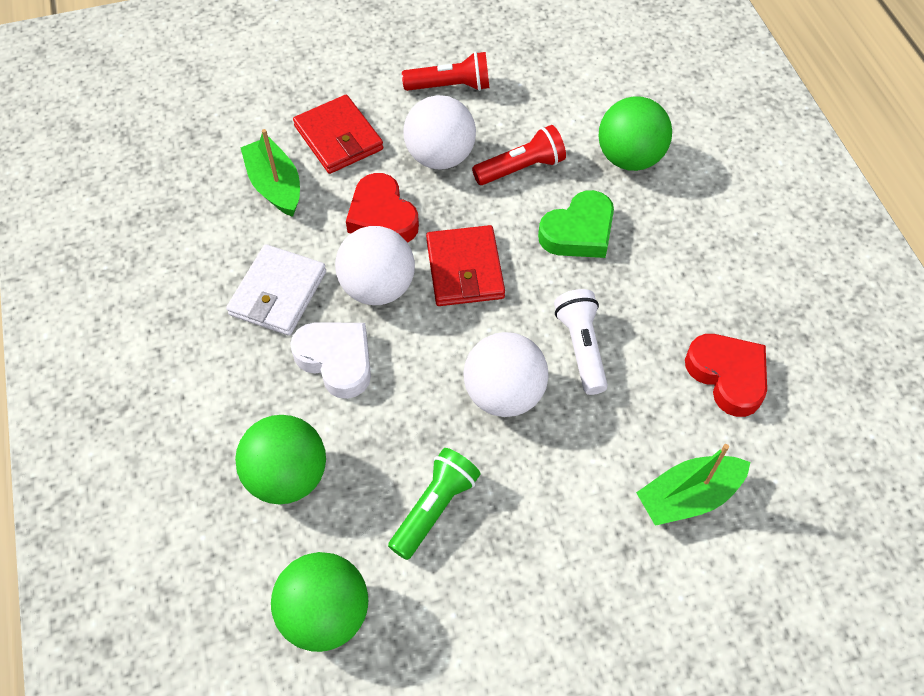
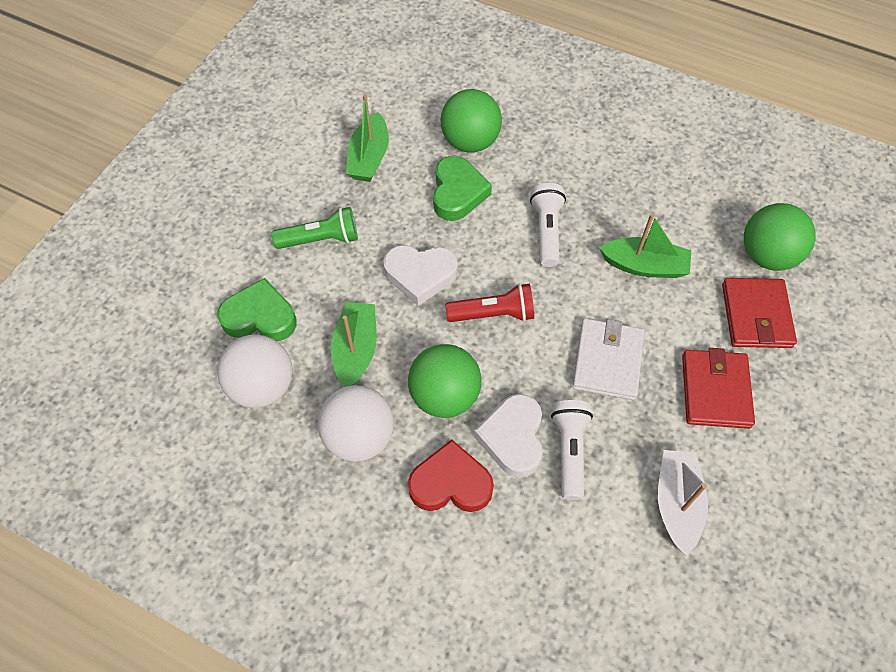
green boat: 2 -> 3
green heart: 1 -> 2
red flashlight: 2 -> 1
red heart: 2 -> 1
white ball: 3 -> 2
white boat: 0 -> 1
white flashlight: 1 -> 2
white heart: 1 -> 2

